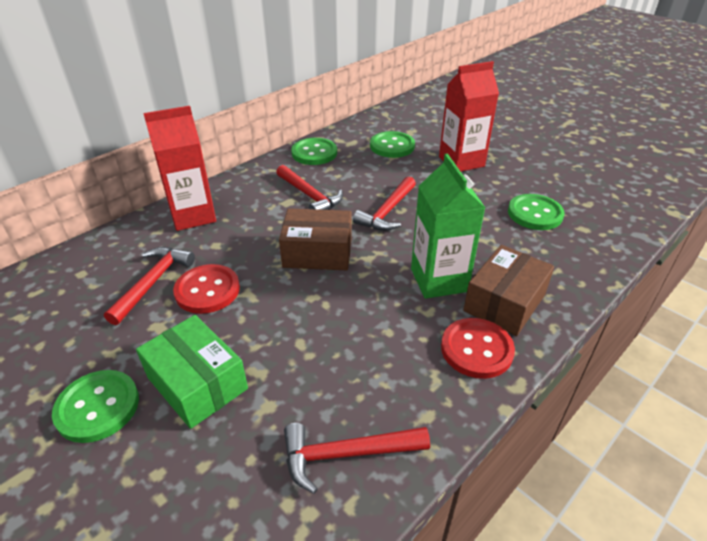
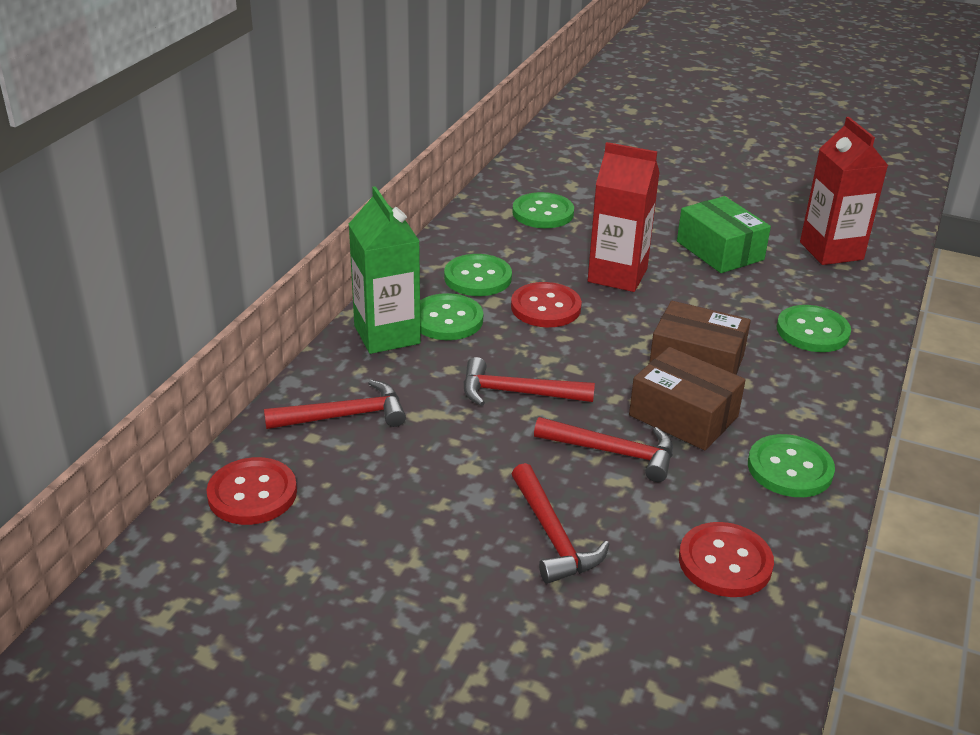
green button: 4 -> 5
red button: 2 -> 3

